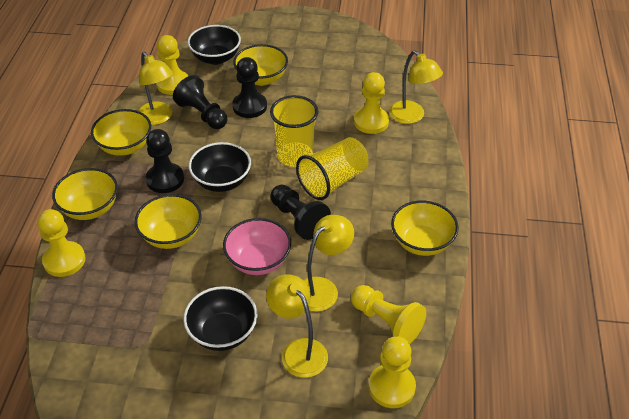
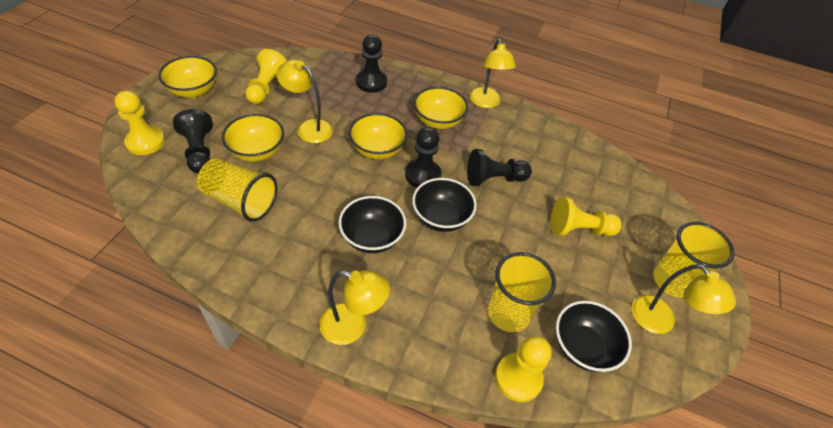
pink bowl: 1 -> 0
yellow bowl: 5 -> 4
yellow cup: 2 -> 3
yellow pawn: 5 -> 4

